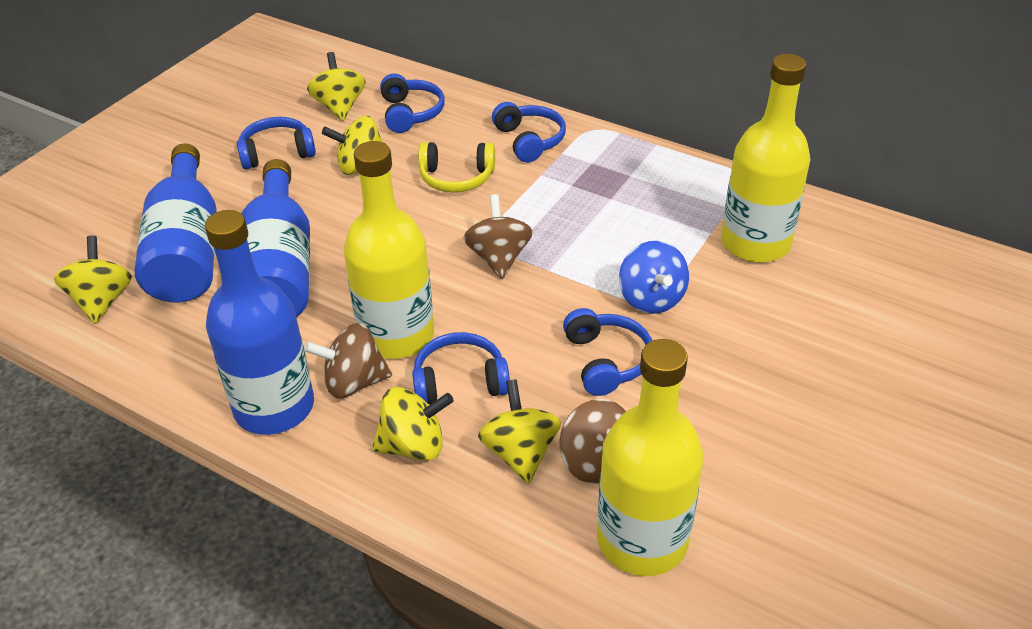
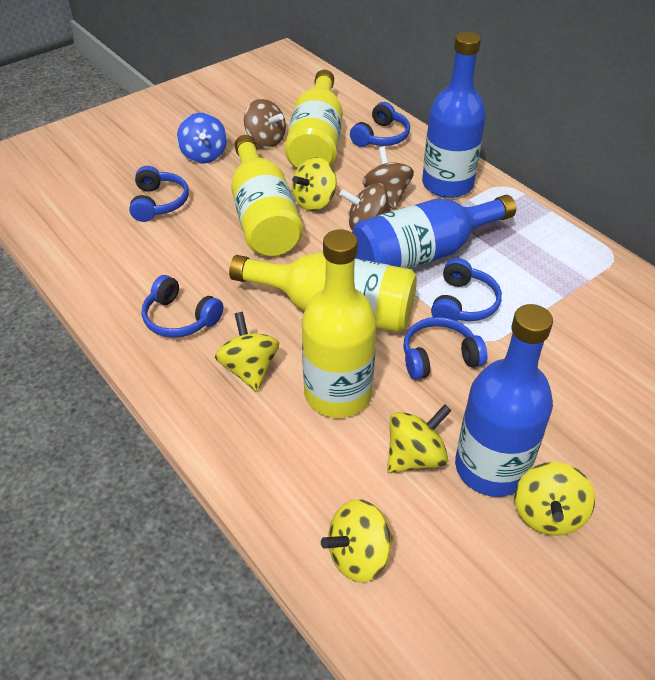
yellow bottle: 3 -> 4
yellow headphones: 1 -> 0

